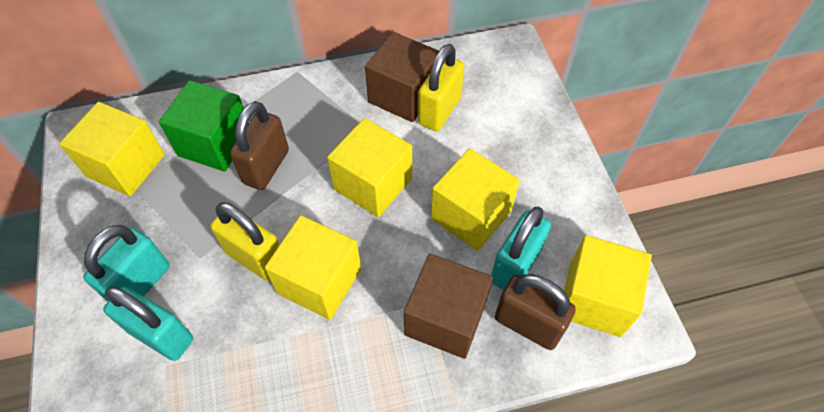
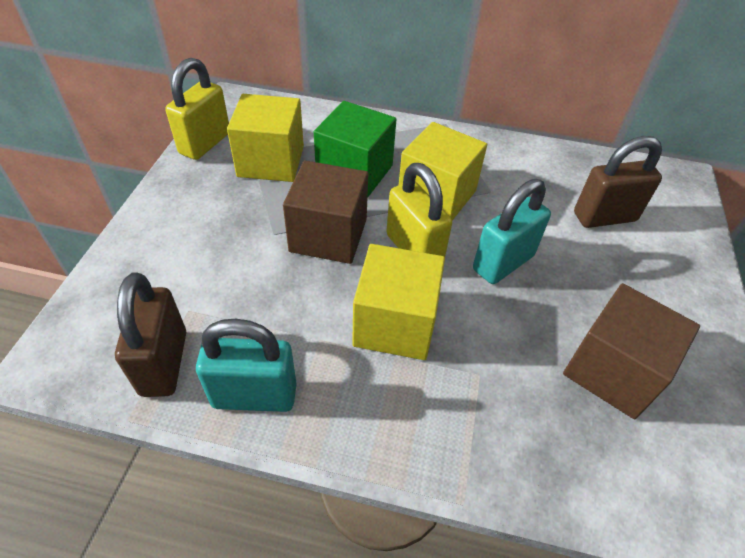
turquoise padlock: 3 -> 2
yellow cube: 5 -> 3

